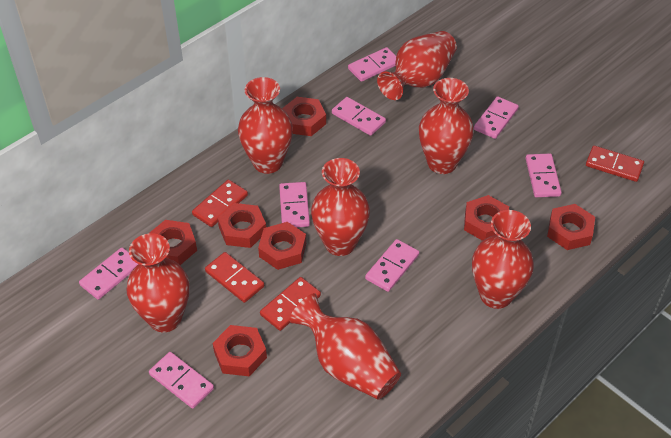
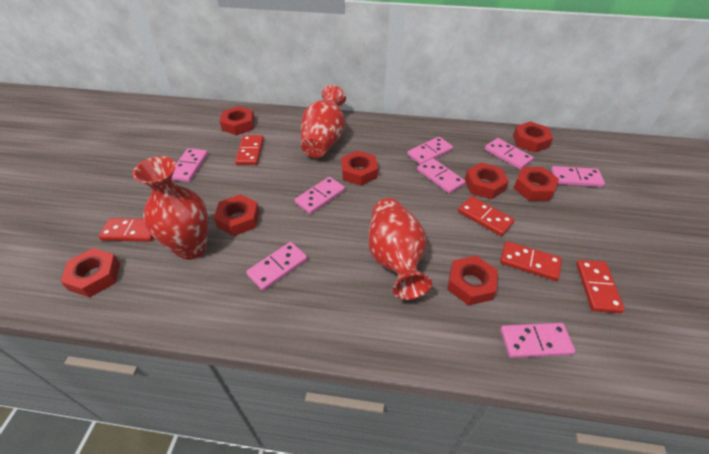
red domino: 4 -> 5
red nut: 7 -> 8
red vase: 7 -> 3

